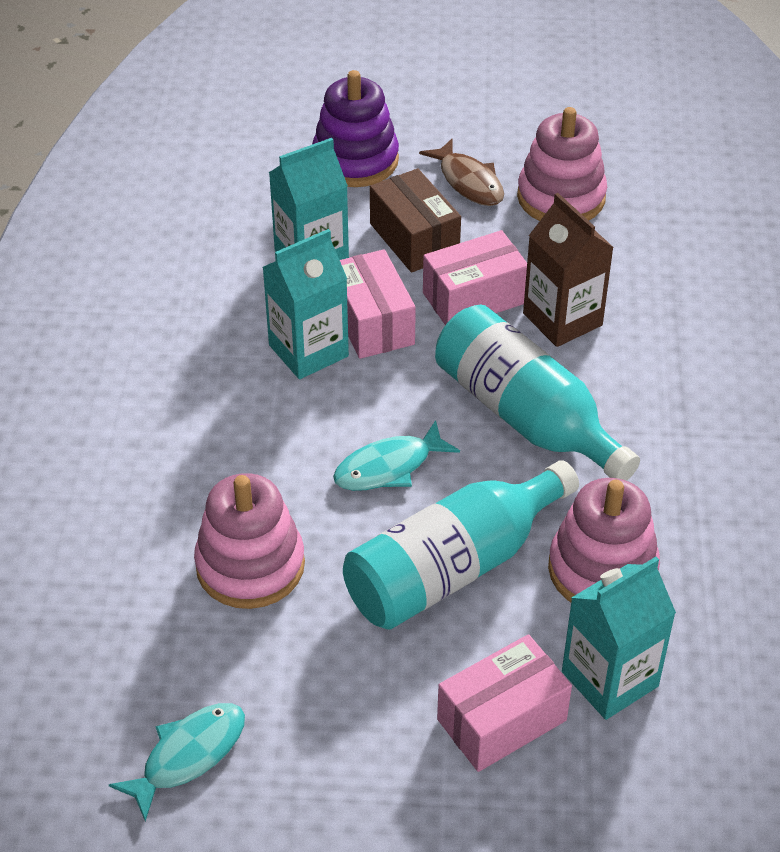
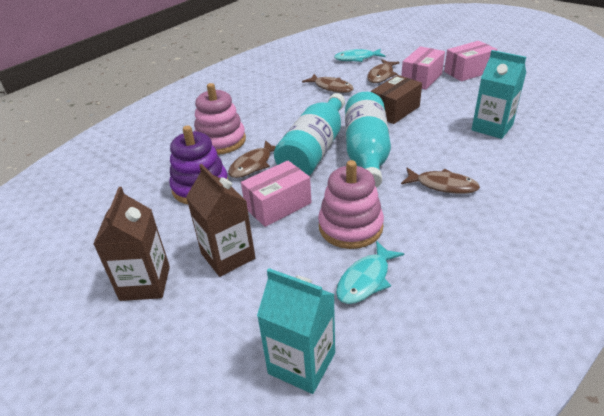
brown carton: 1 -> 2
brown fish: 1 -> 4
pink stacking toy: 3 -> 2
turquoise carton: 3 -> 2

